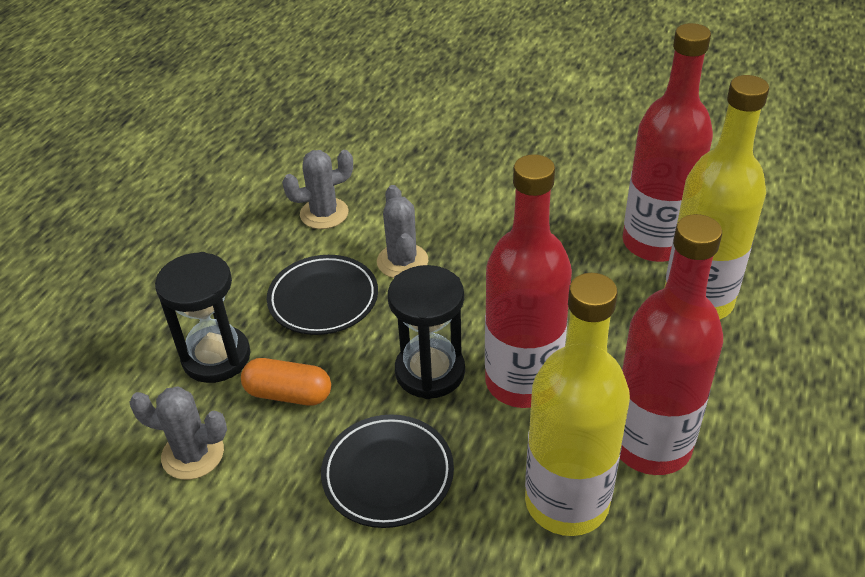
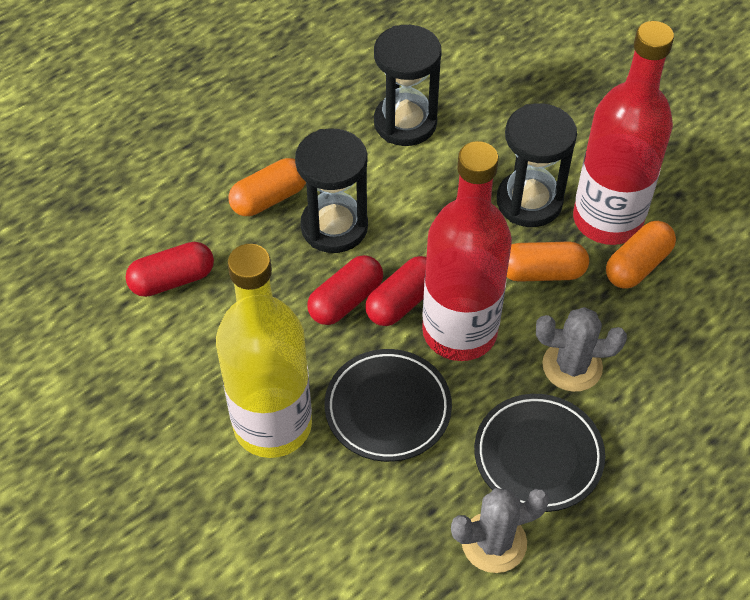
black hourglass: 2 -> 3
grey cactus: 3 -> 2
orange capsule: 1 -> 3
red bottle: 3 -> 2
red capsule: 0 -> 3
yellow bottle: 2 -> 1

